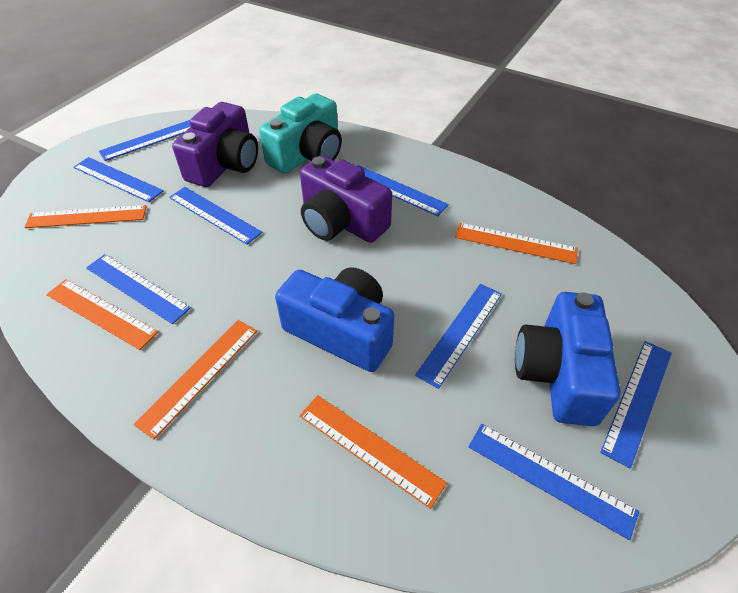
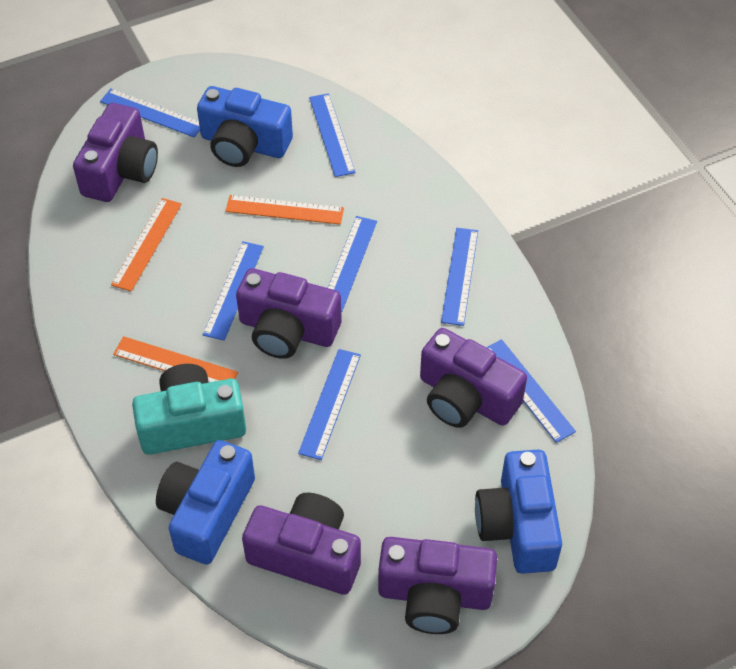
blue camera: 2 -> 3
blue ruler: 8 -> 7
orange ruler: 5 -> 3
purple camera: 2 -> 5

